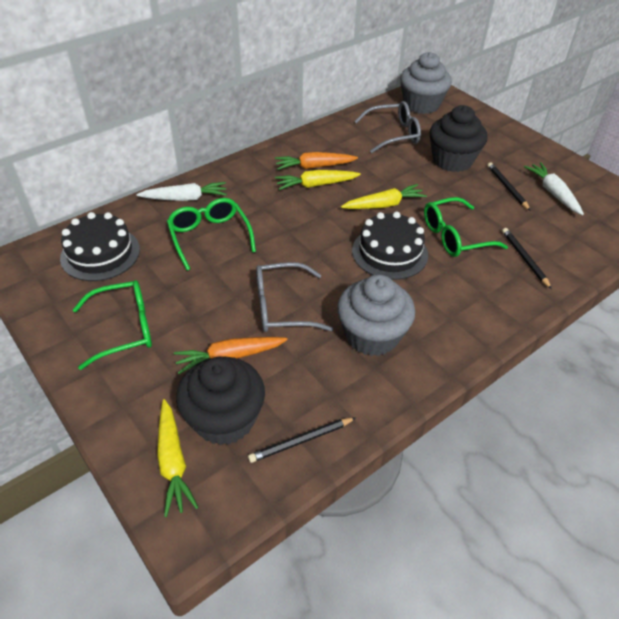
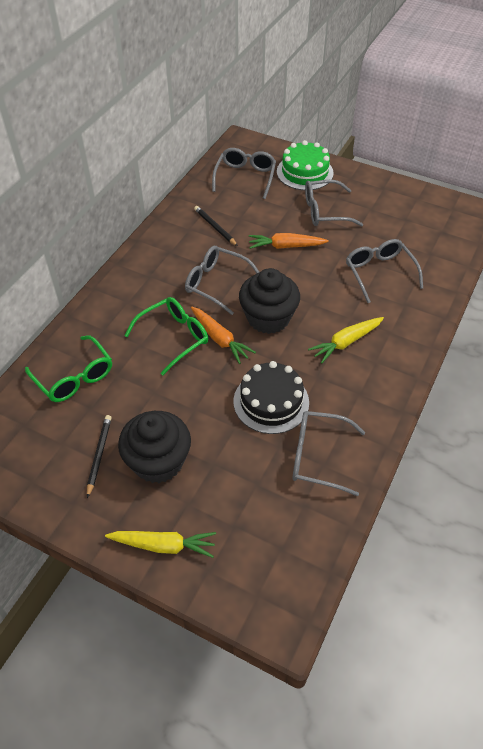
black cake: 2 -> 1
black pencil: 3 -> 2
green cake: 0 -> 1
green glasses: 3 -> 2
grey cupcake: 2 -> 0
grey glasses: 2 -> 5
white carrot: 2 -> 0
yellow carrot: 3 -> 2

